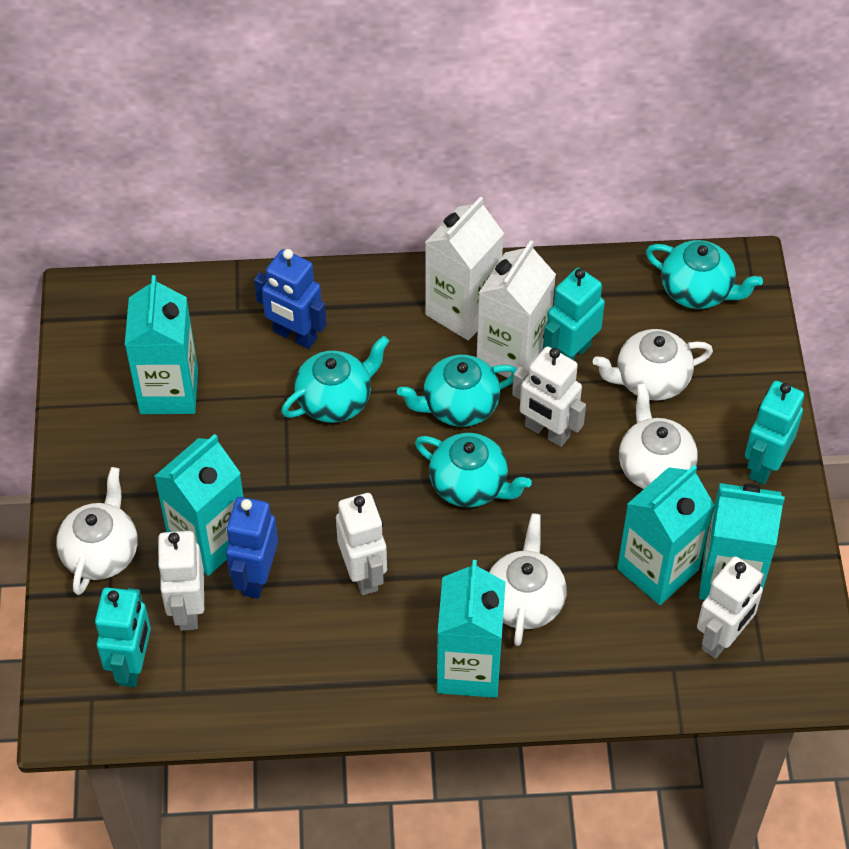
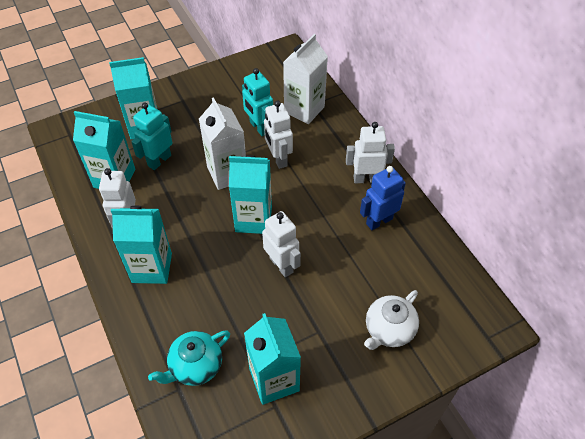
blue robot: 2 -> 1
turquoise robot: 3 -> 2
turquoise teapot: 4 -> 1
white teapot: 4 -> 1

